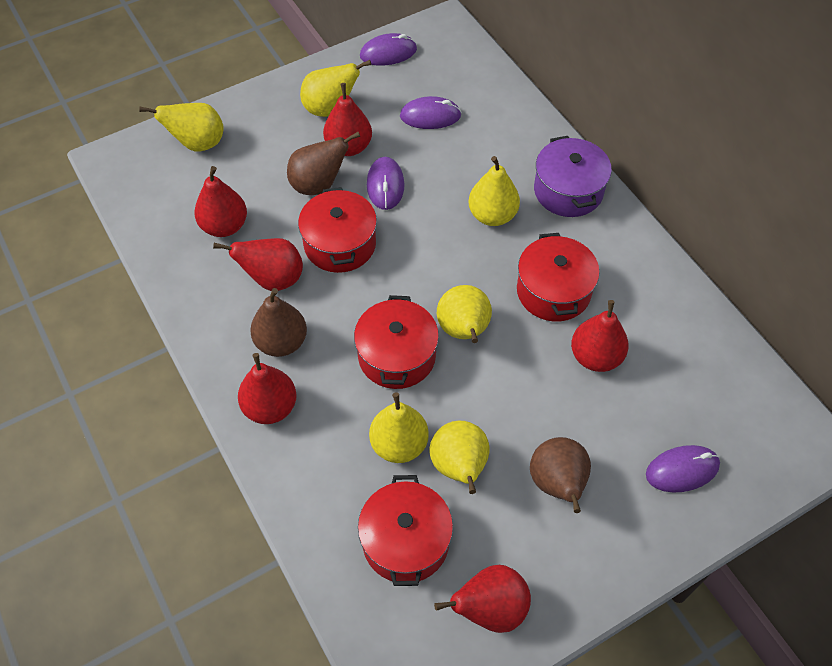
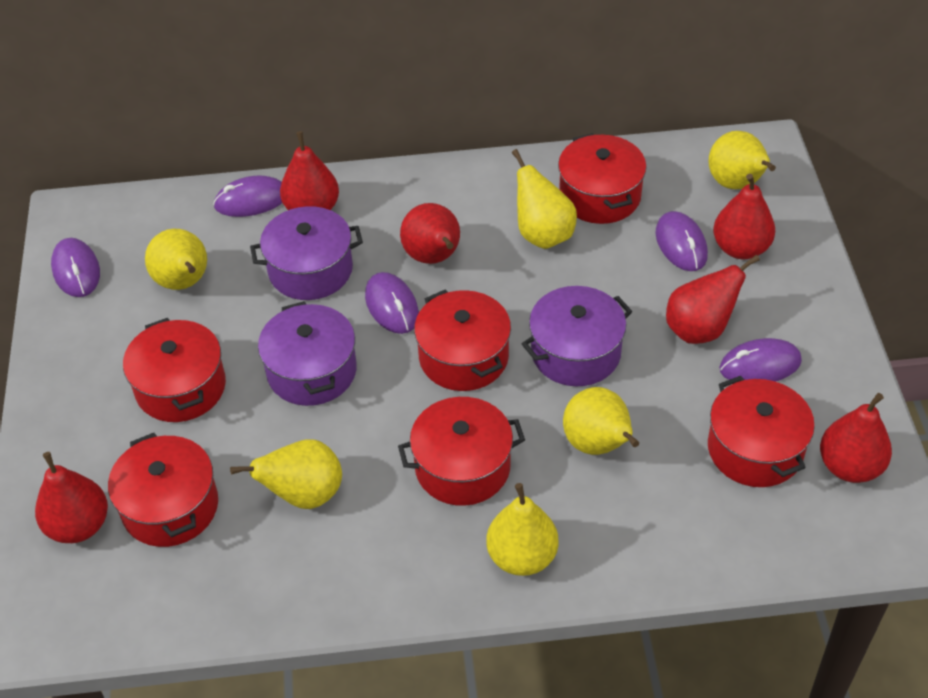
brown pear: 3 -> 0
purple mouse: 4 -> 5
purple pot: 1 -> 3
red pot: 4 -> 6

